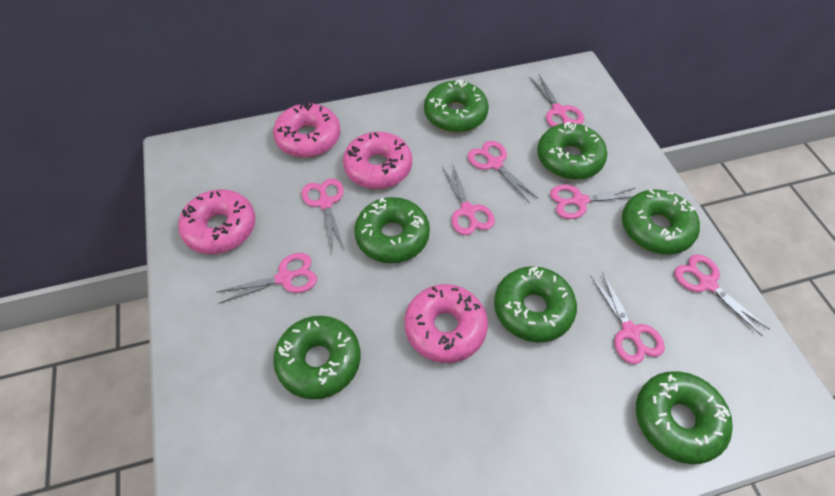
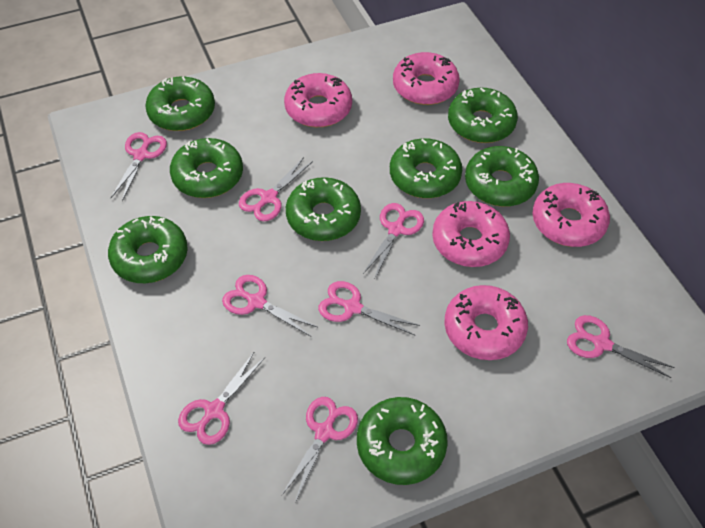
green donut: 7 -> 8
pink donut: 4 -> 5

